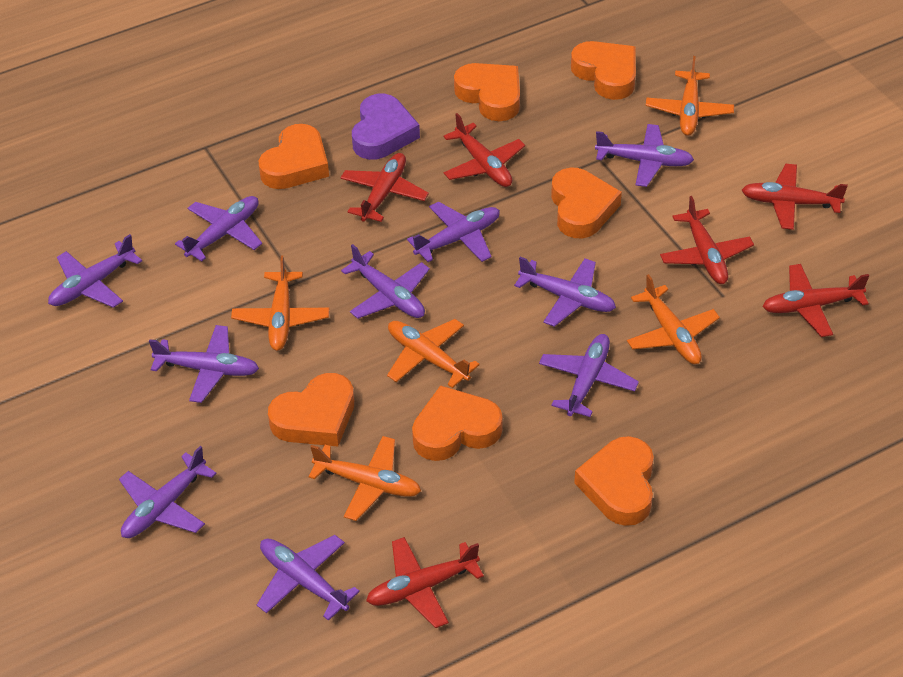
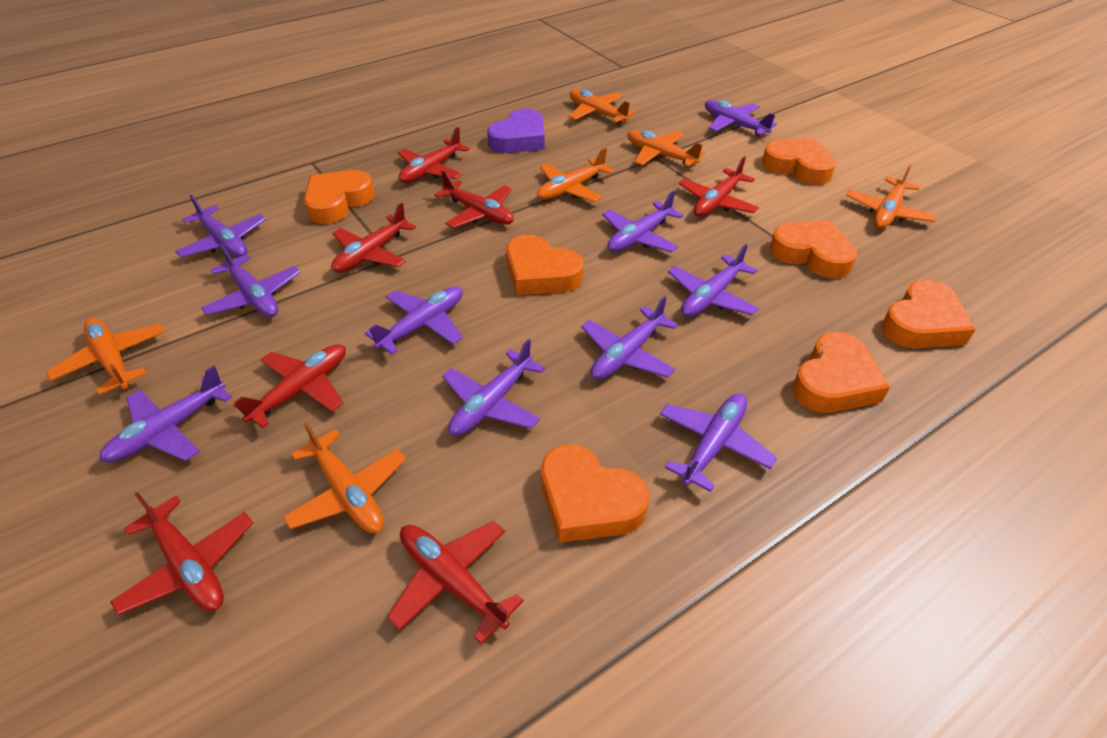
orange plane: 5 -> 6
red plane: 6 -> 7

